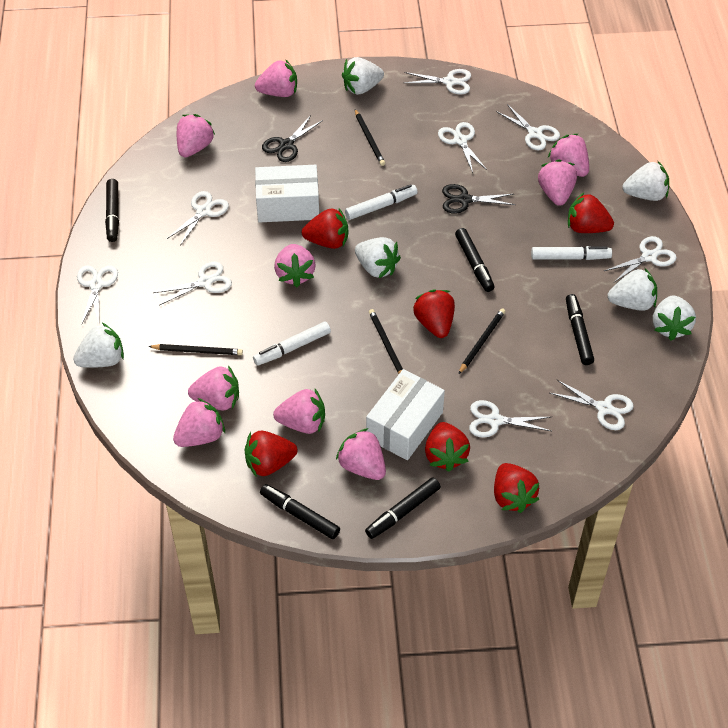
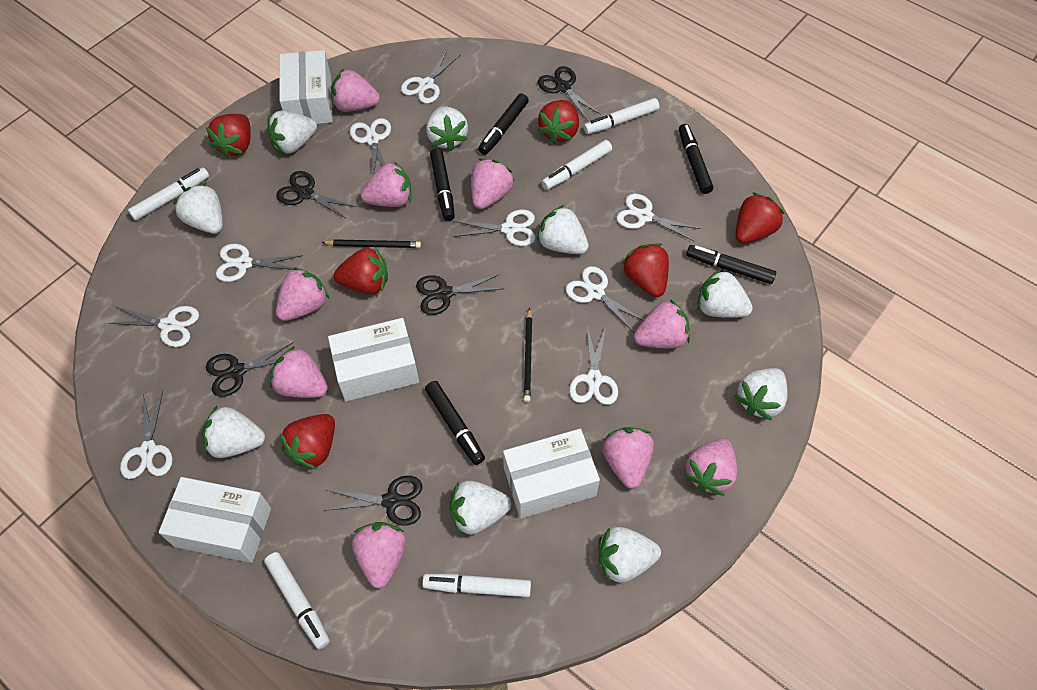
black pencil: 4 -> 2
black scissors: 2 -> 5
white box: 2 -> 4
white marker: 3 -> 5
white strawberry: 6 -> 9

